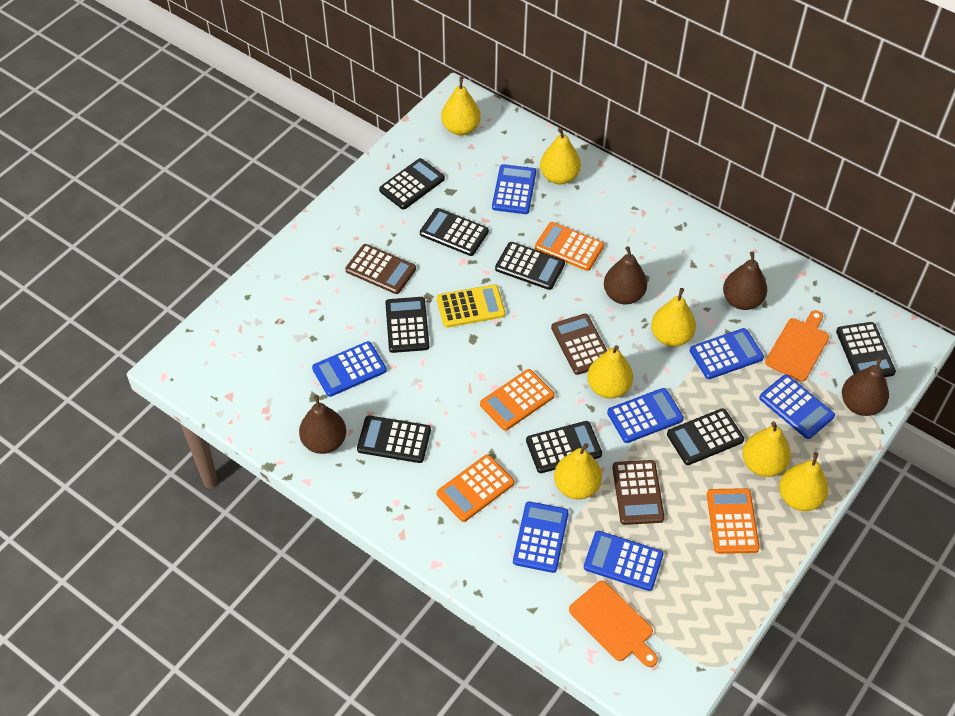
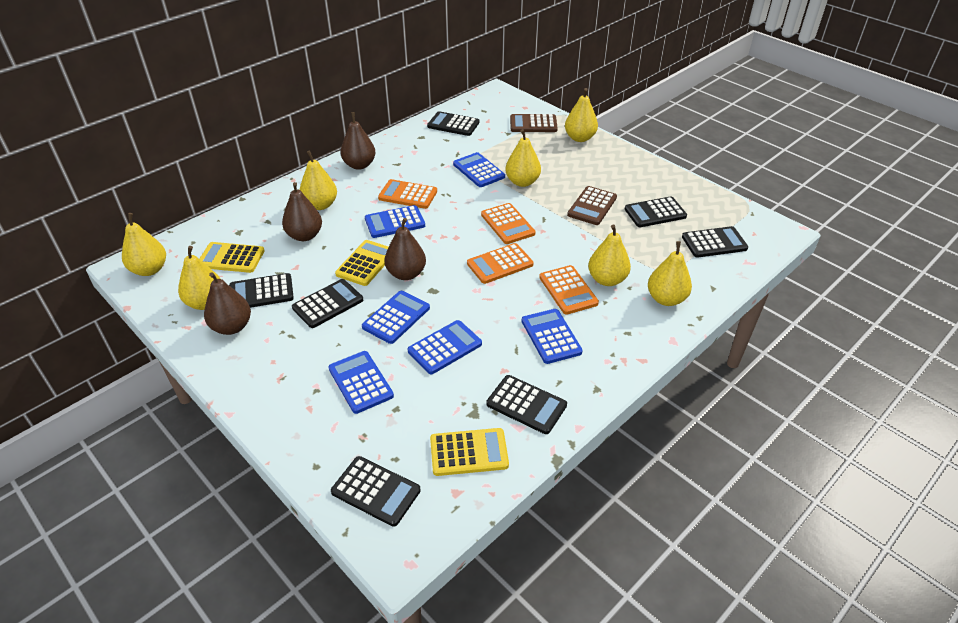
black calculator: 8 -> 7
blue calculator: 7 -> 6
brown calculator: 3 -> 2
orange cutting board: 2 -> 0
yellow calculator: 1 -> 3

